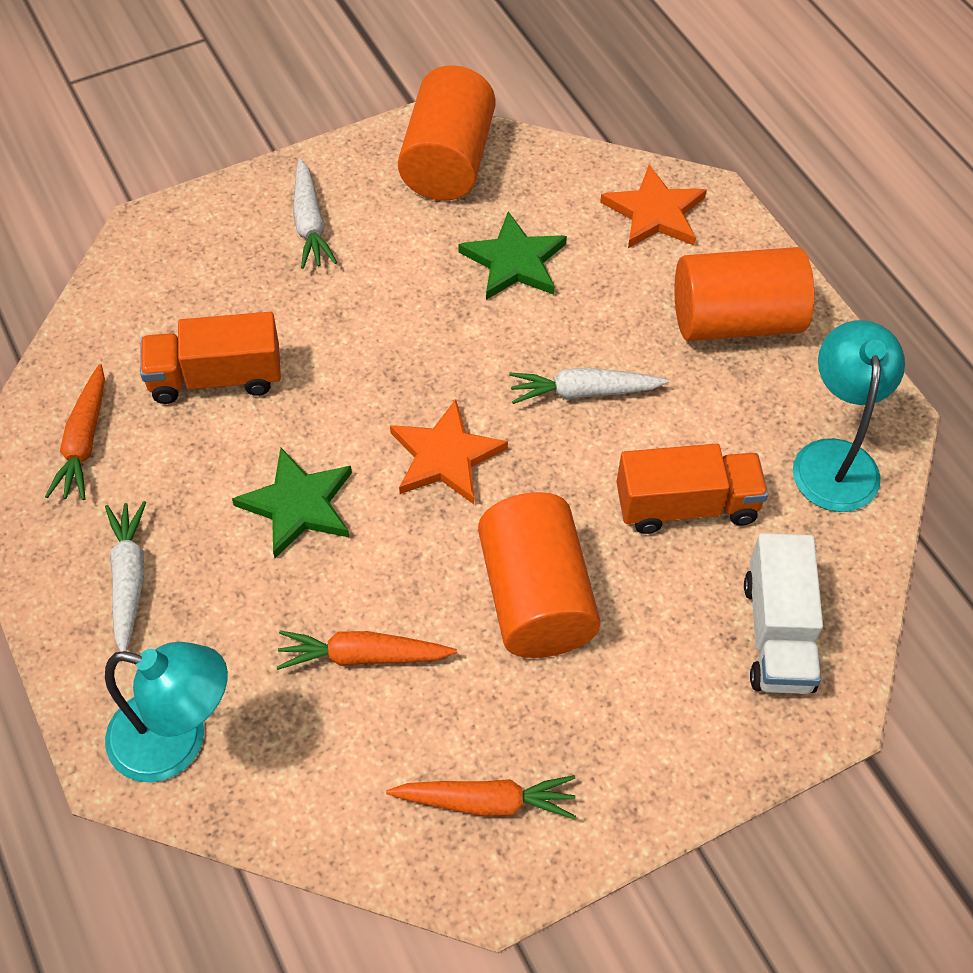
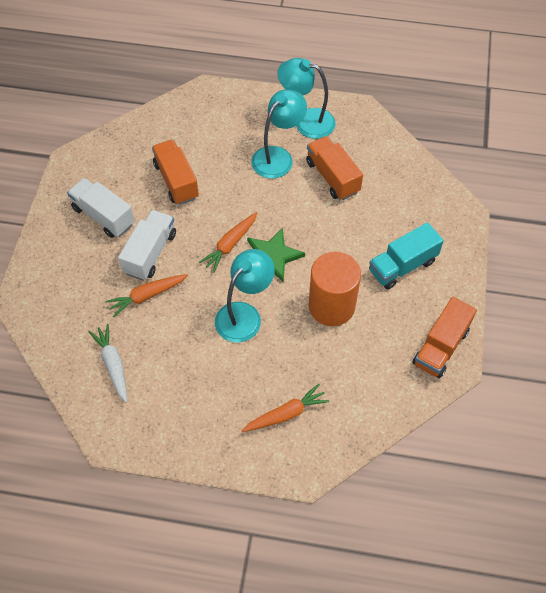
green star: 2 -> 1
orange cylinder: 3 -> 1
orange star: 2 -> 0
orange truck: 2 -> 3
turquoise lamp: 2 -> 3
turquoise truck: 0 -> 1
white carrot: 3 -> 1
white truck: 1 -> 2

